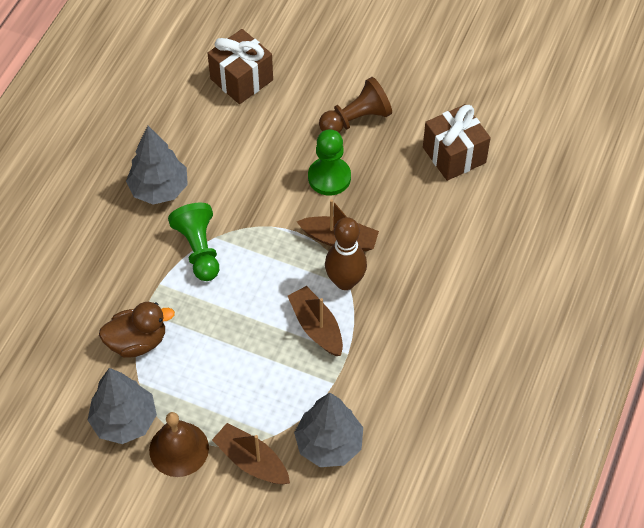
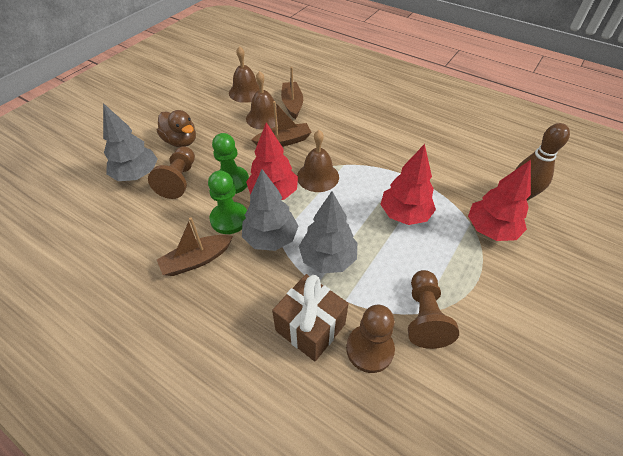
brown bell: 1 -> 3
brown gift: 2 -> 1
brown pawn: 1 -> 3
red tree: 0 -> 3

